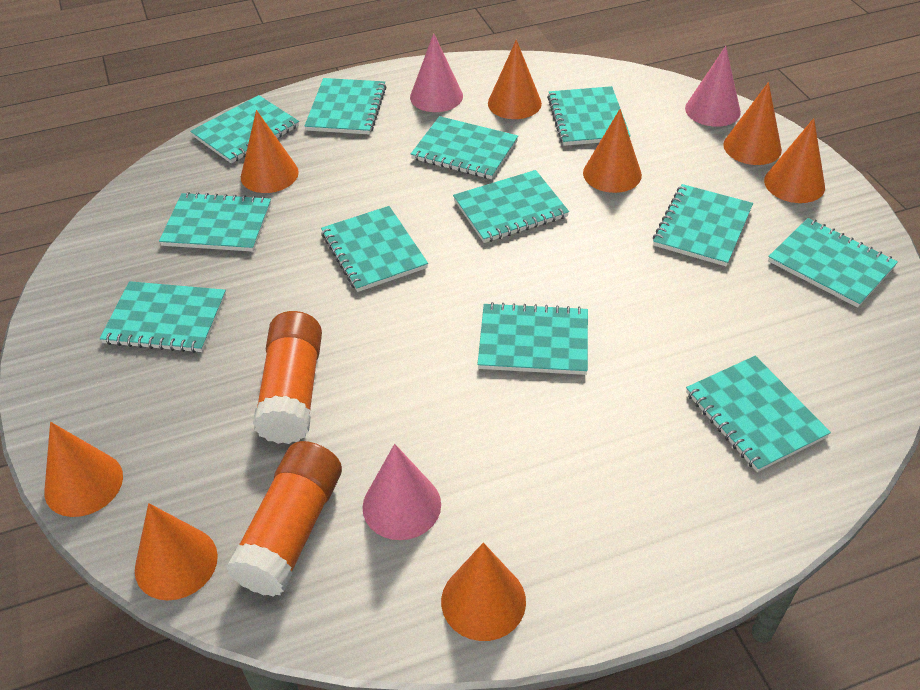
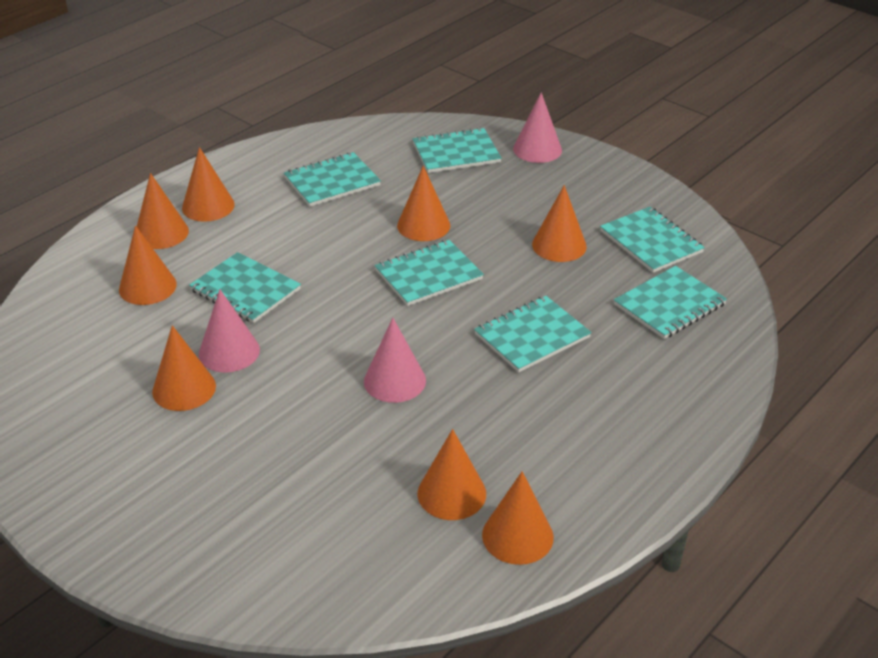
orange glue stick: 2 -> 0
turquoise notebook: 12 -> 7

